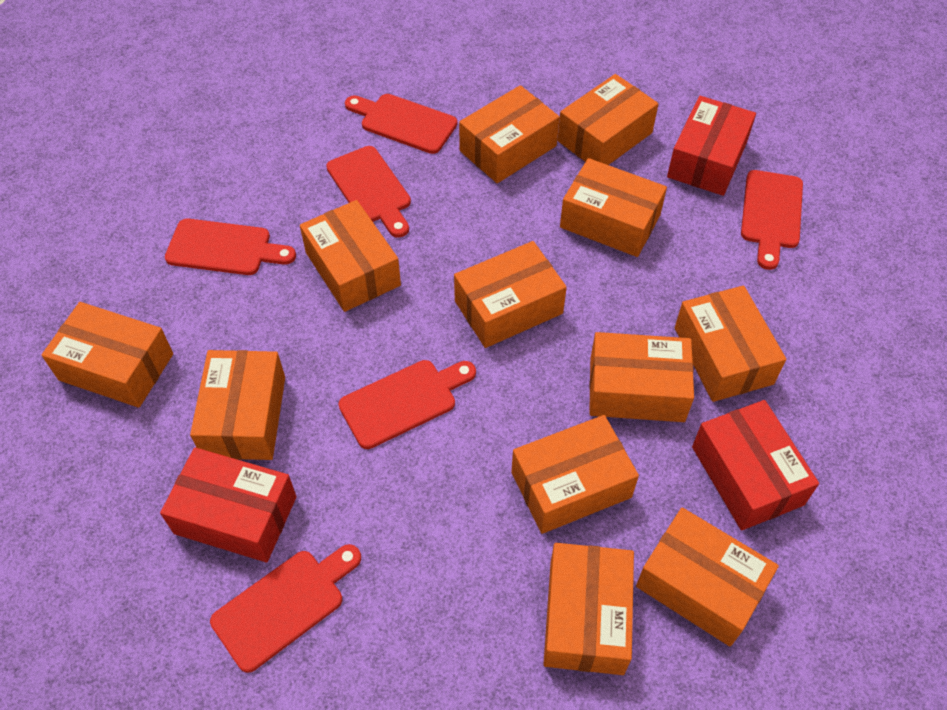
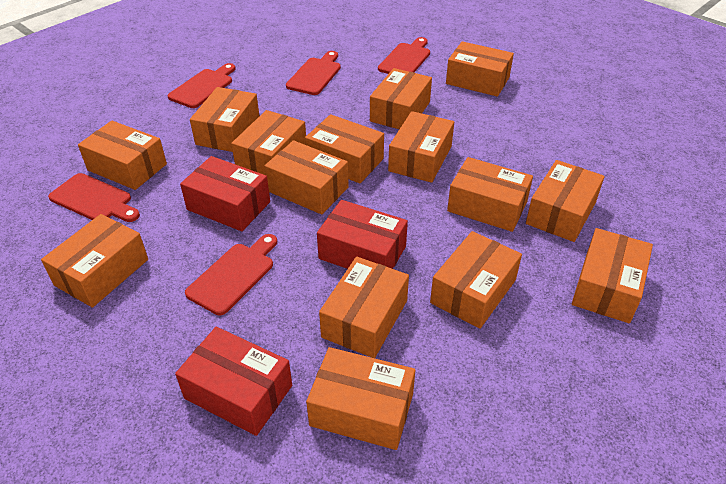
orange box: 12 -> 15
red cutting board: 6 -> 5

